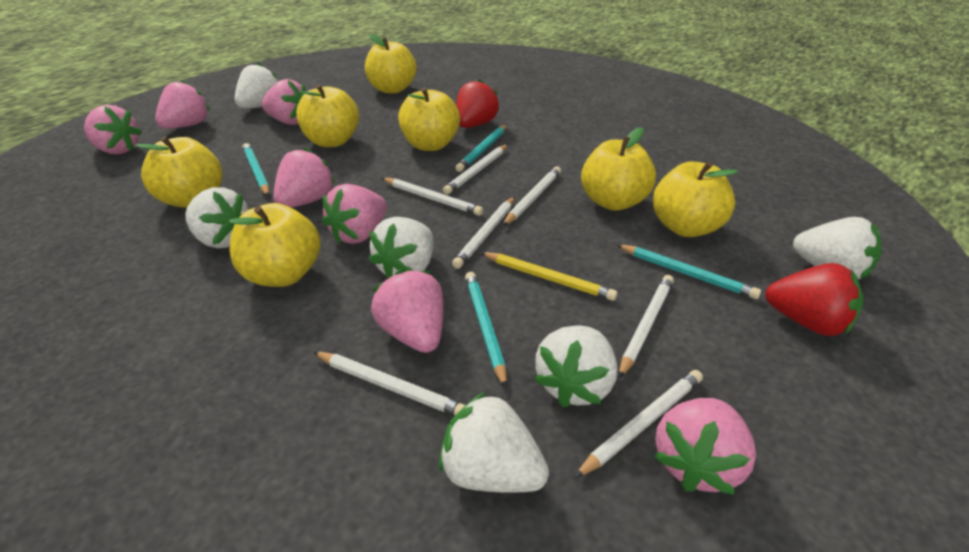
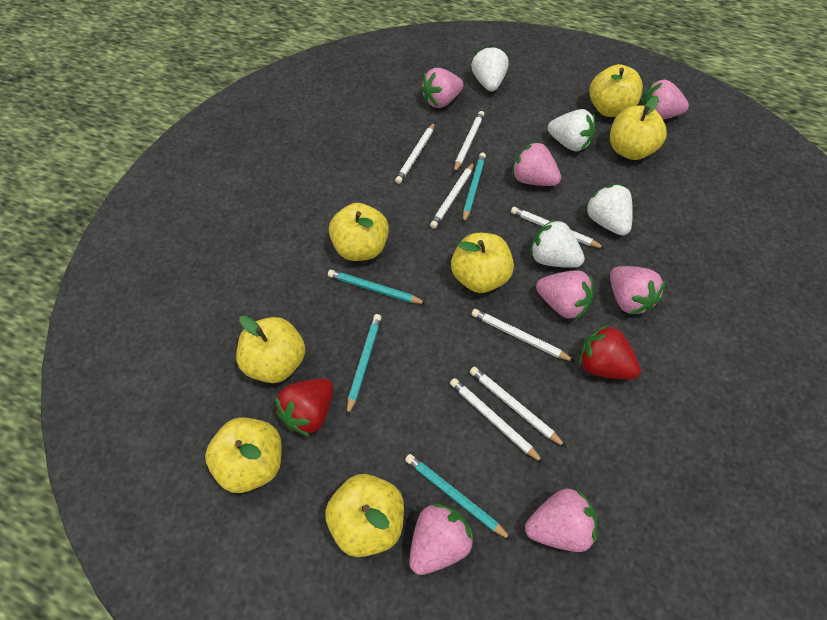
white strawberry: 6 -> 4
yellow pencil: 1 -> 0

